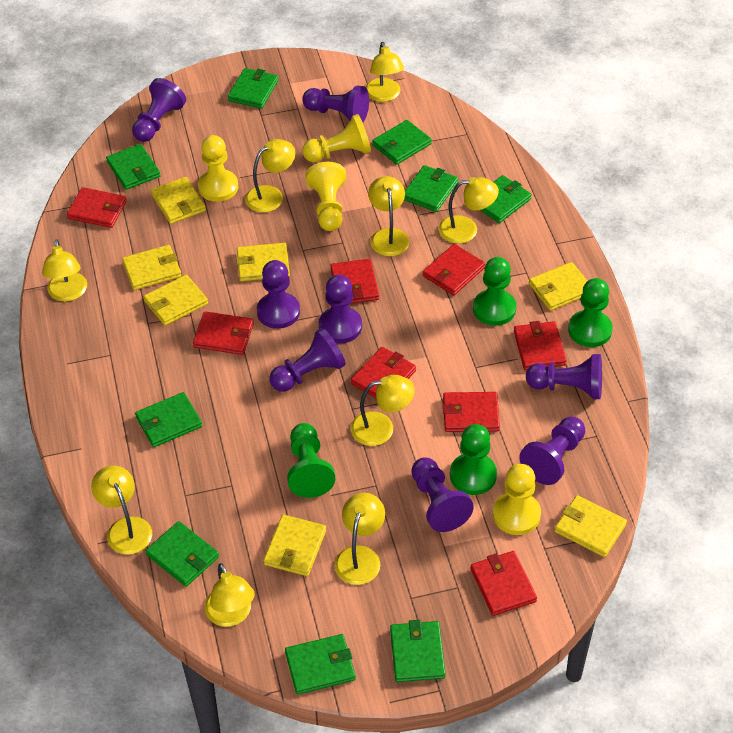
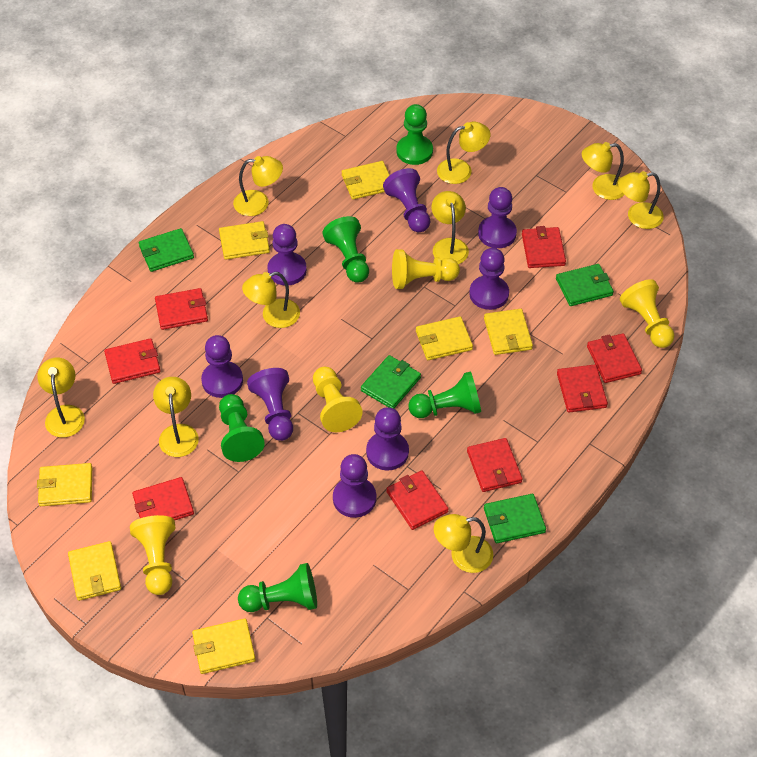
green pawn: 4 -> 5
green wallet: 9 -> 4

